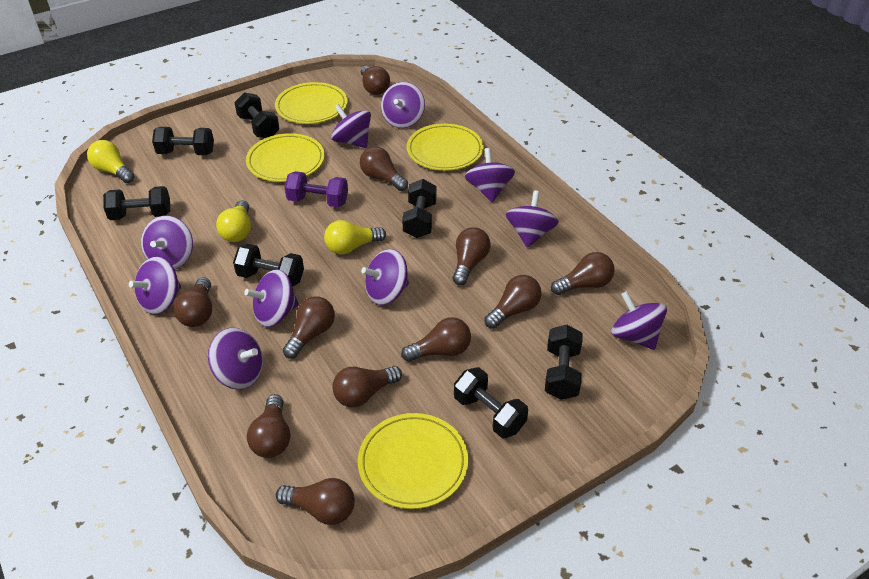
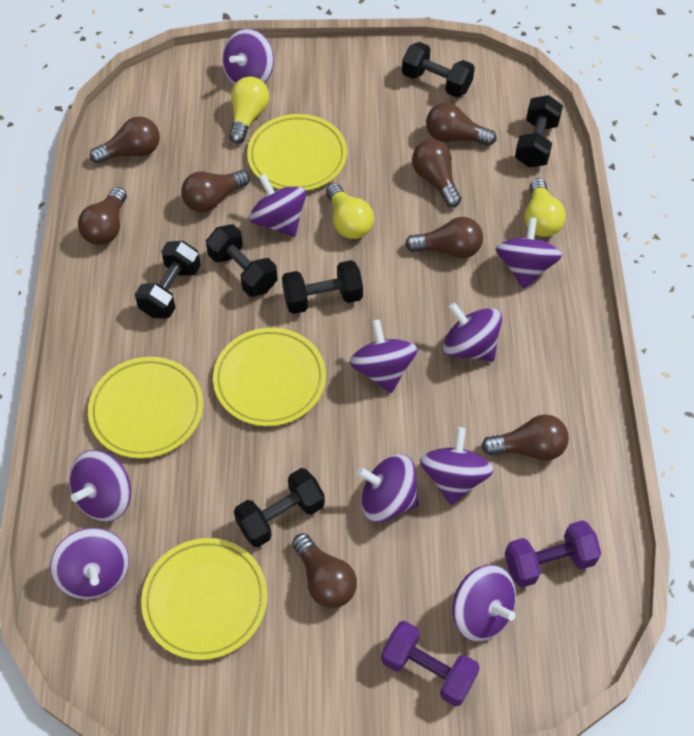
black dumbbell: 7 -> 6
brown light bulb: 11 -> 8
purple dumbbell: 1 -> 2

